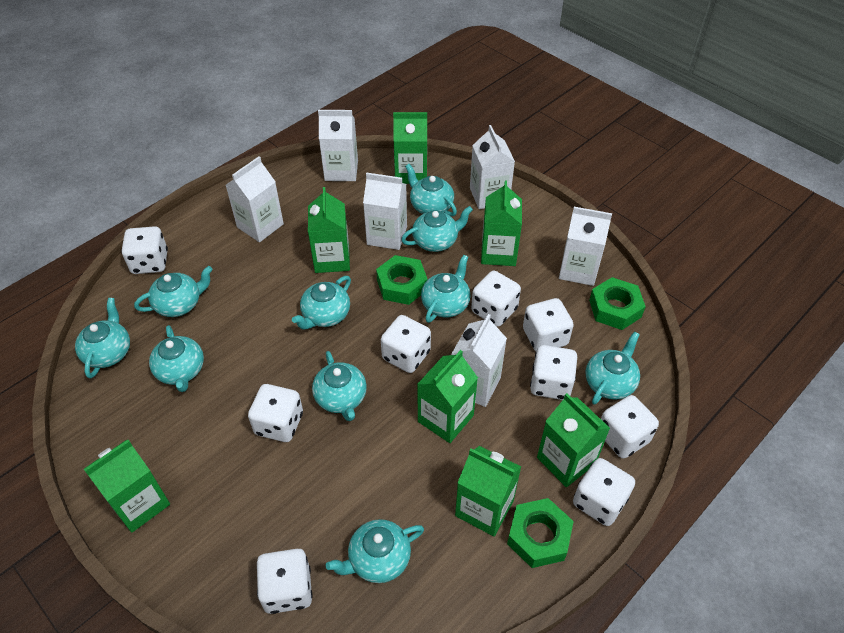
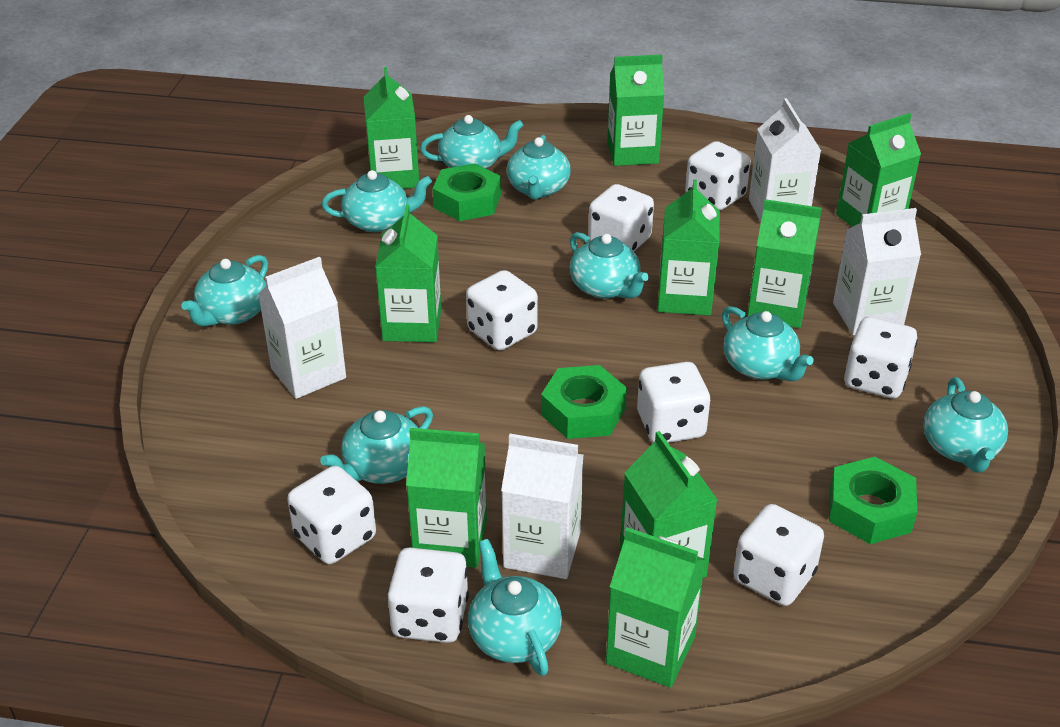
green carton: 7 -> 9
turquoise teapot: 10 -> 9
white carton: 6 -> 4
white dice: 9 -> 8

